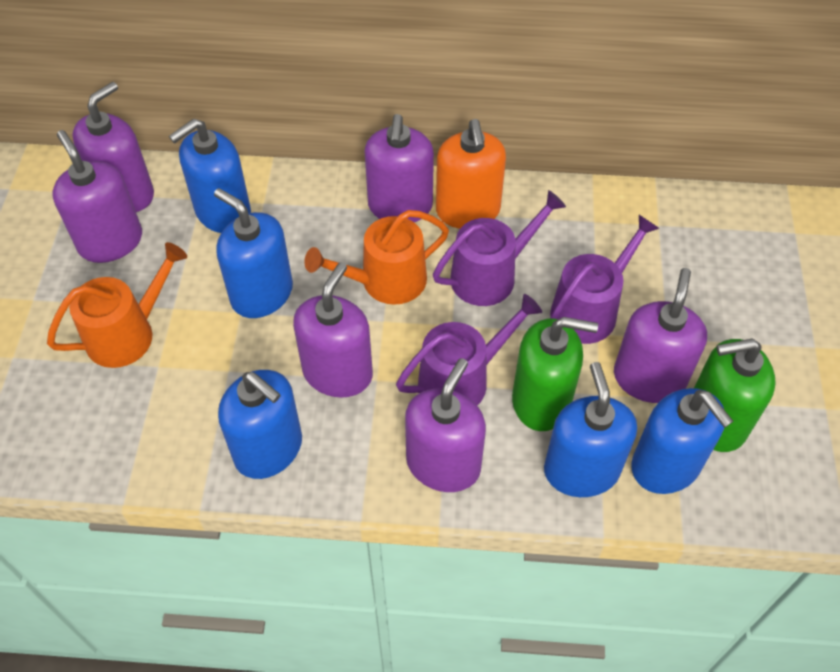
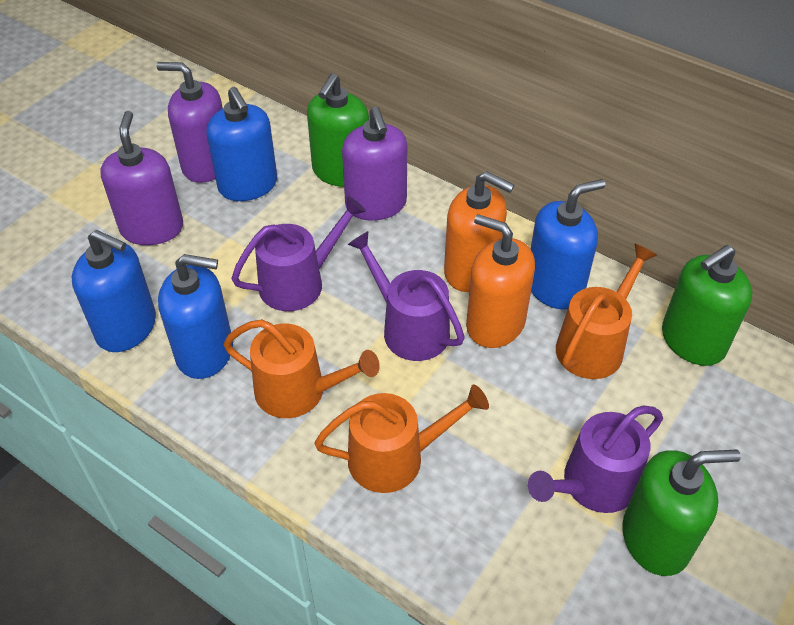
blue soap dispenser: 5 -> 4
green soap dispenser: 2 -> 3
orange soap dispenser: 1 -> 2
orange watering can: 2 -> 3
purple soap dispenser: 6 -> 3

